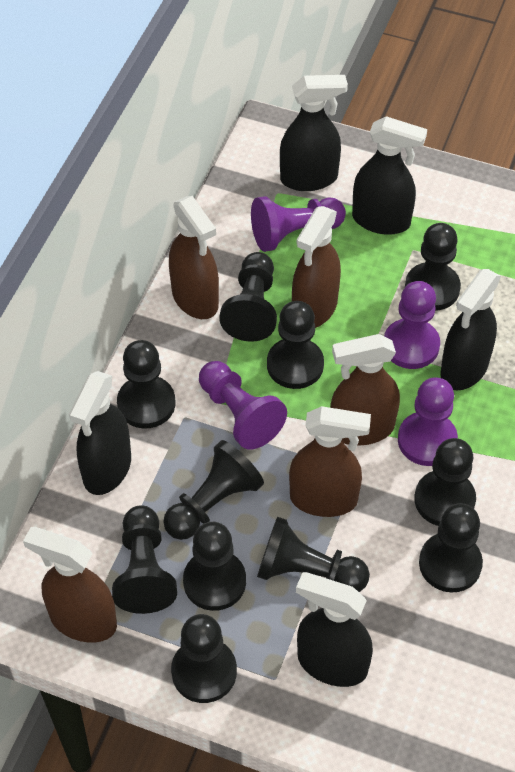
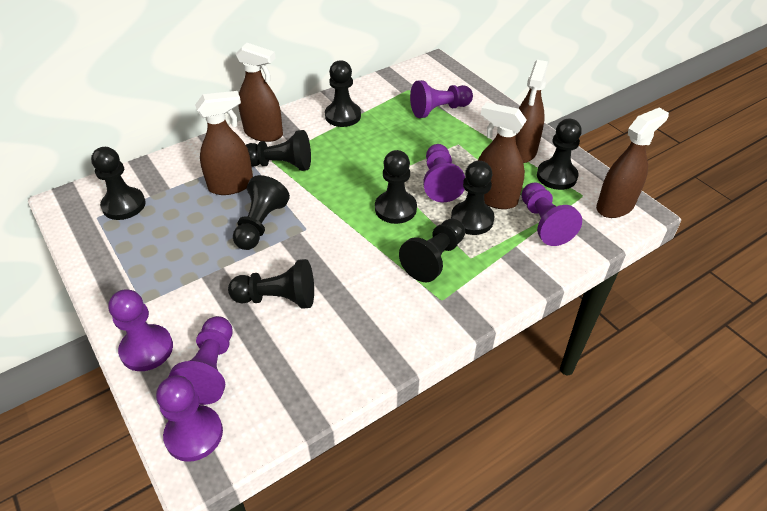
black pawn: 11 -> 9
black spray bottle: 5 -> 0
purple pawn: 4 -> 6

